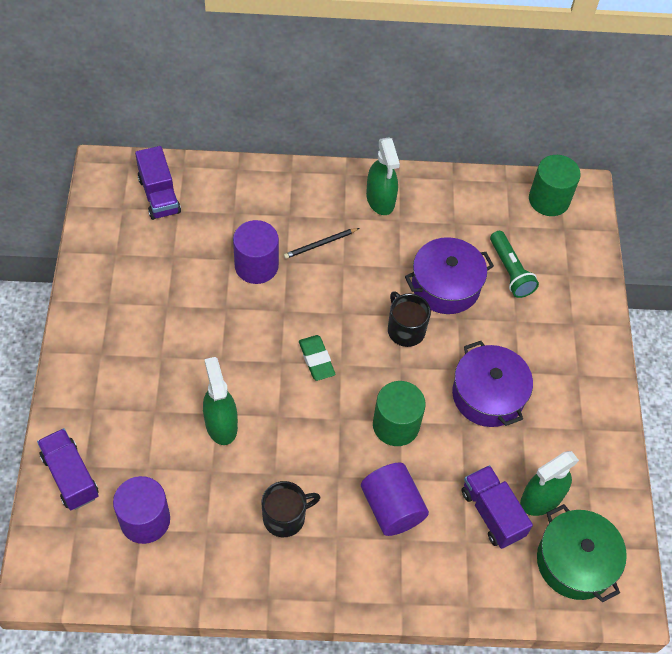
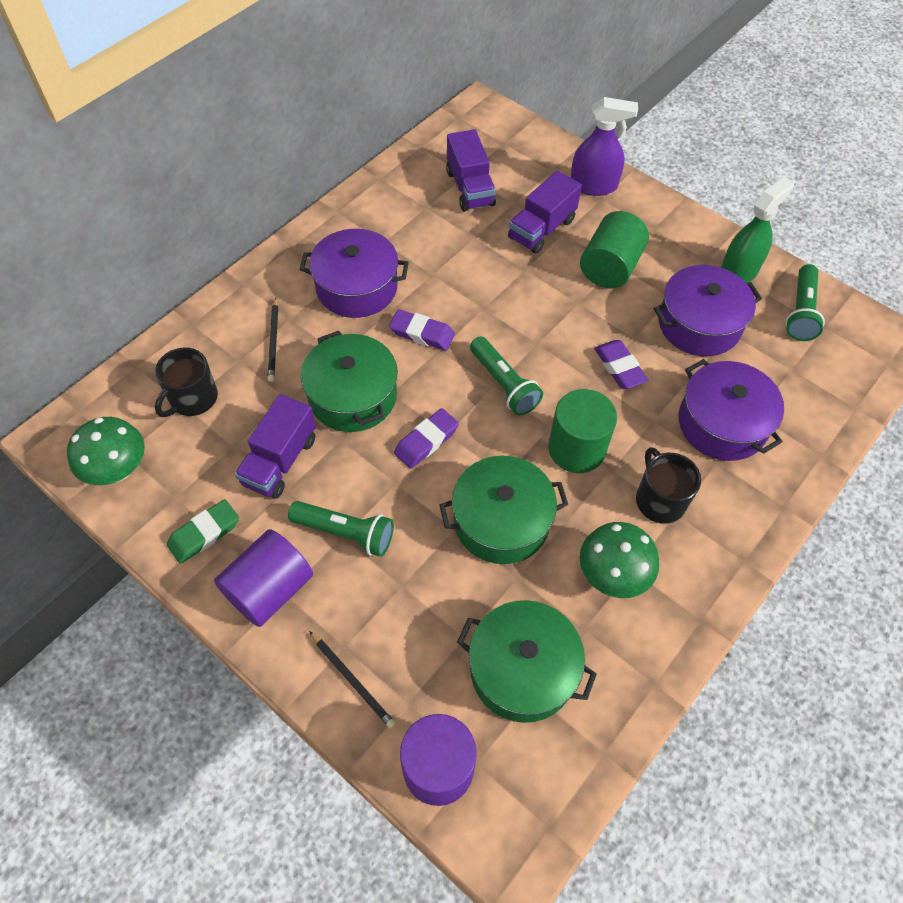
black pencil: 1 -> 2
green flashlight: 1 -> 3
green mushroom: 0 -> 2
green pot: 1 -> 3
green spray bottle: 3 -> 1
purple cylinder: 3 -> 2
purple eraser: 0 -> 3
purple pot: 2 -> 3
purple spray bottle: 0 -> 1

